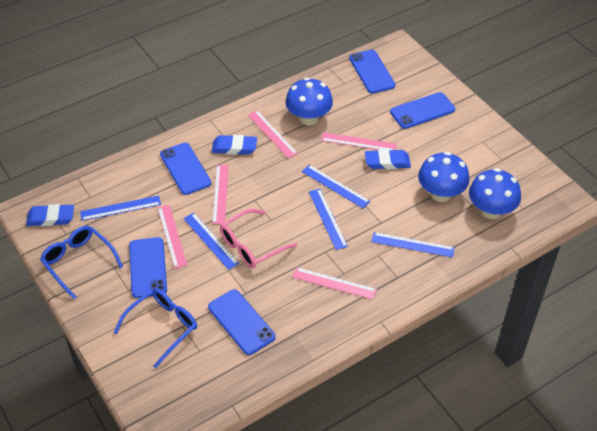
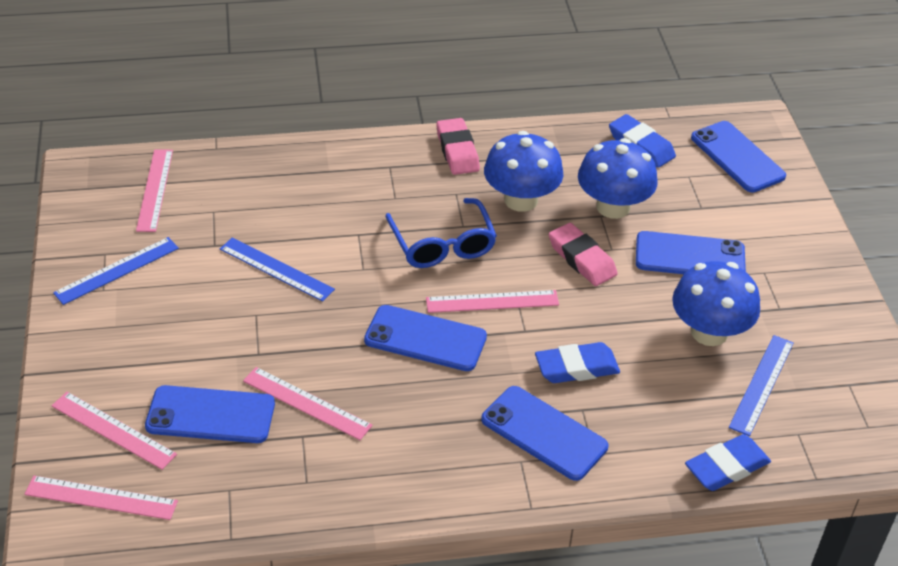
blue glasses: 2 -> 1
blue ruler: 5 -> 3
pink eraser: 0 -> 2
pink glasses: 1 -> 0

